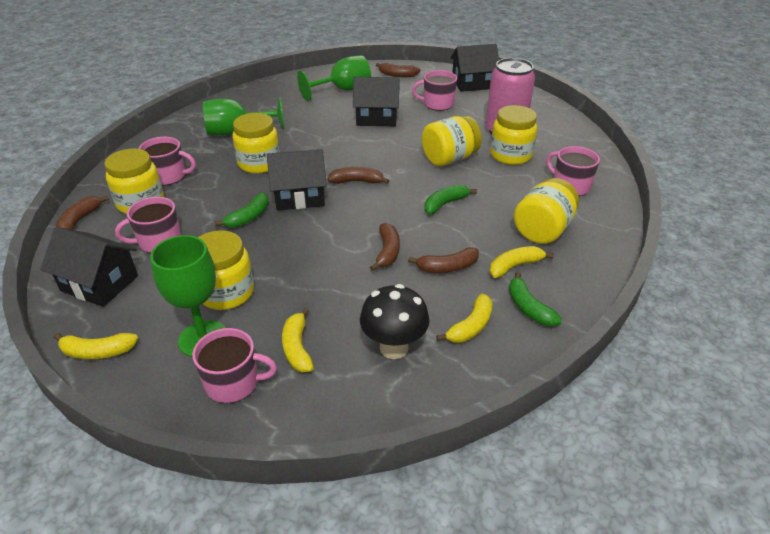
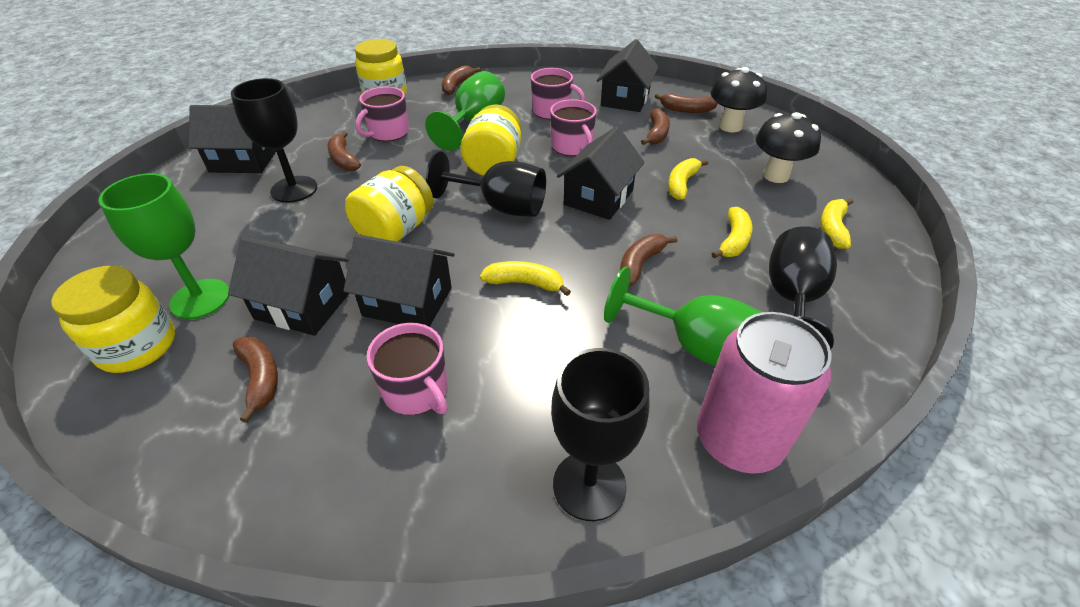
black goblet: 0 -> 4
black house: 4 -> 5
black mushroom: 1 -> 2
brown banana: 5 -> 6
green banana: 3 -> 0
pink mug: 5 -> 4
yellow jar: 6 -> 4

